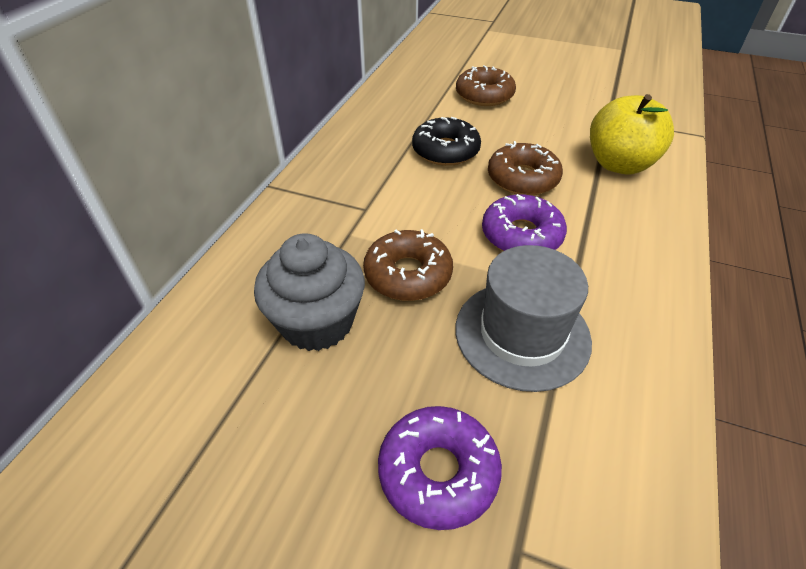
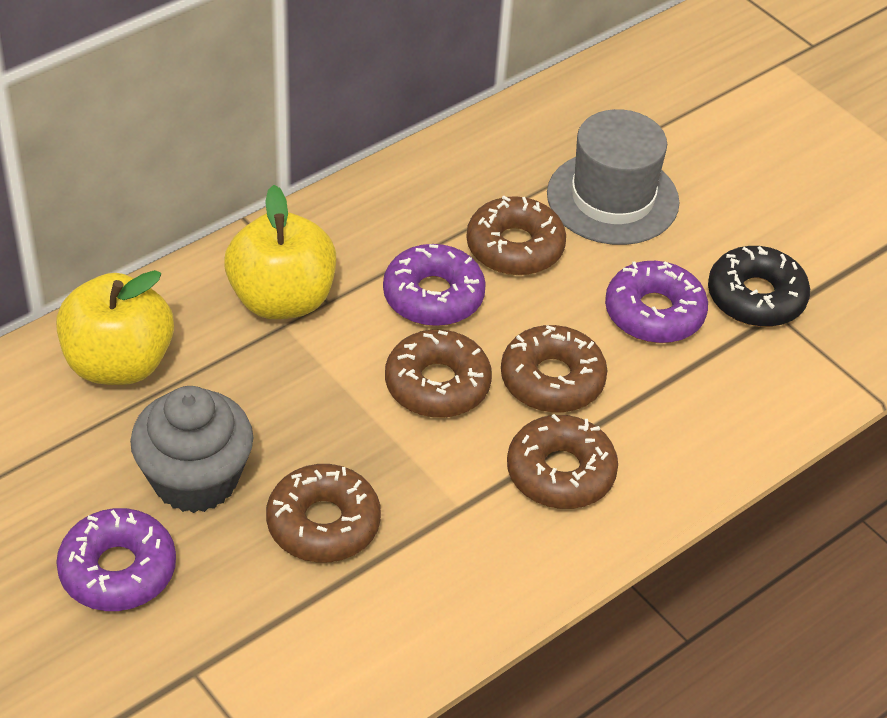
brown donut: 3 -> 5
purple donut: 2 -> 3
yellow apple: 1 -> 2

